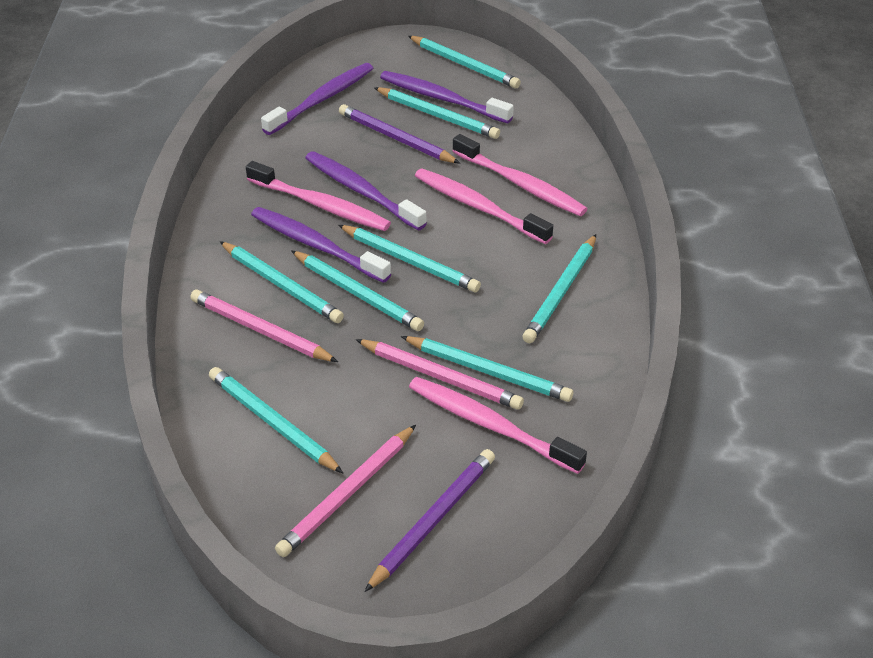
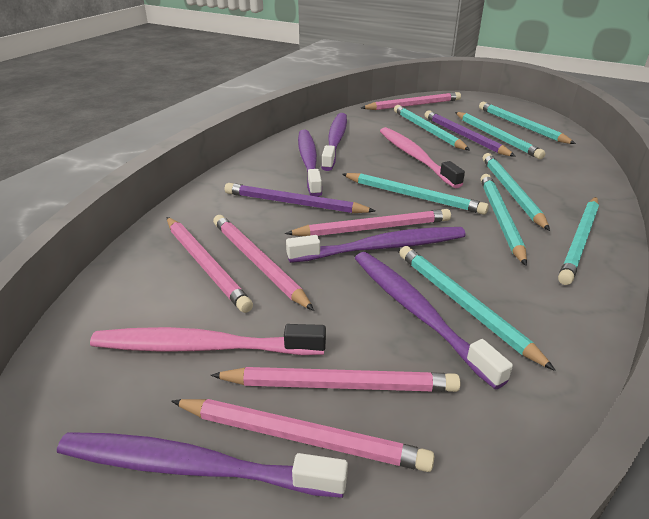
pink pencil: 3 -> 6
pink toothbrush: 4 -> 2
purple toothbrush: 4 -> 5

